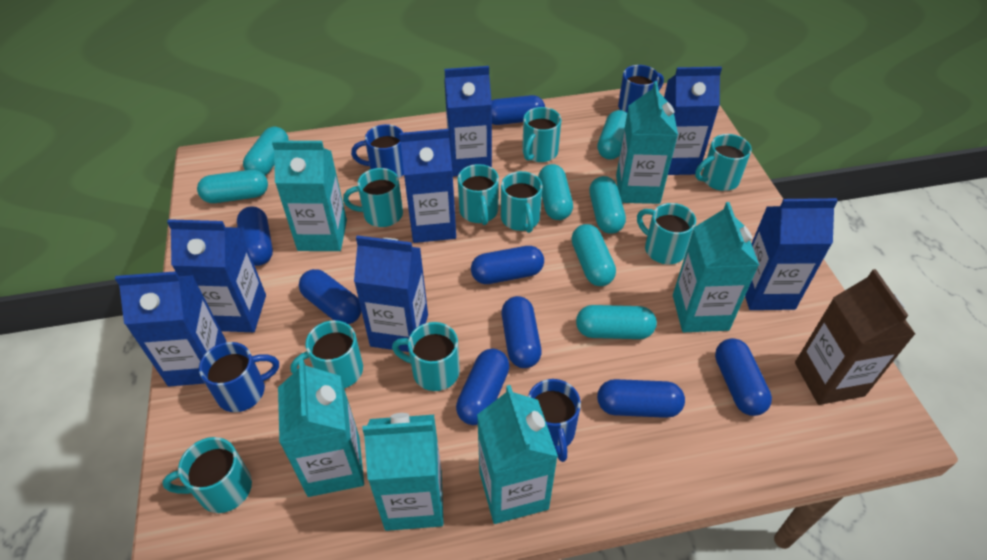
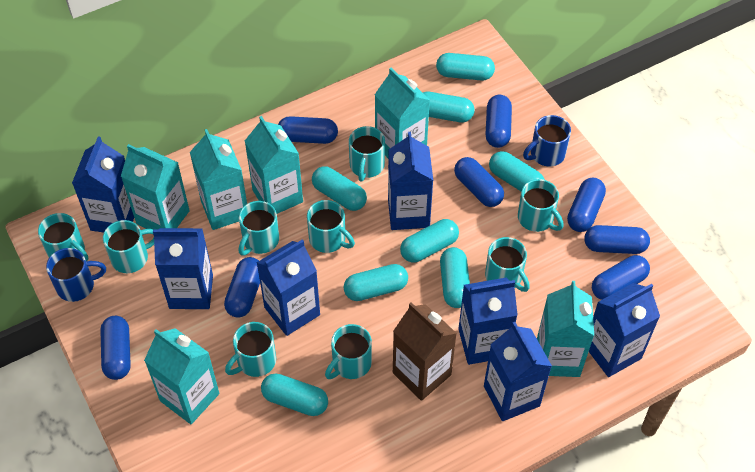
blue mug: 4 -> 2
turquoise capsule: 7 -> 8

